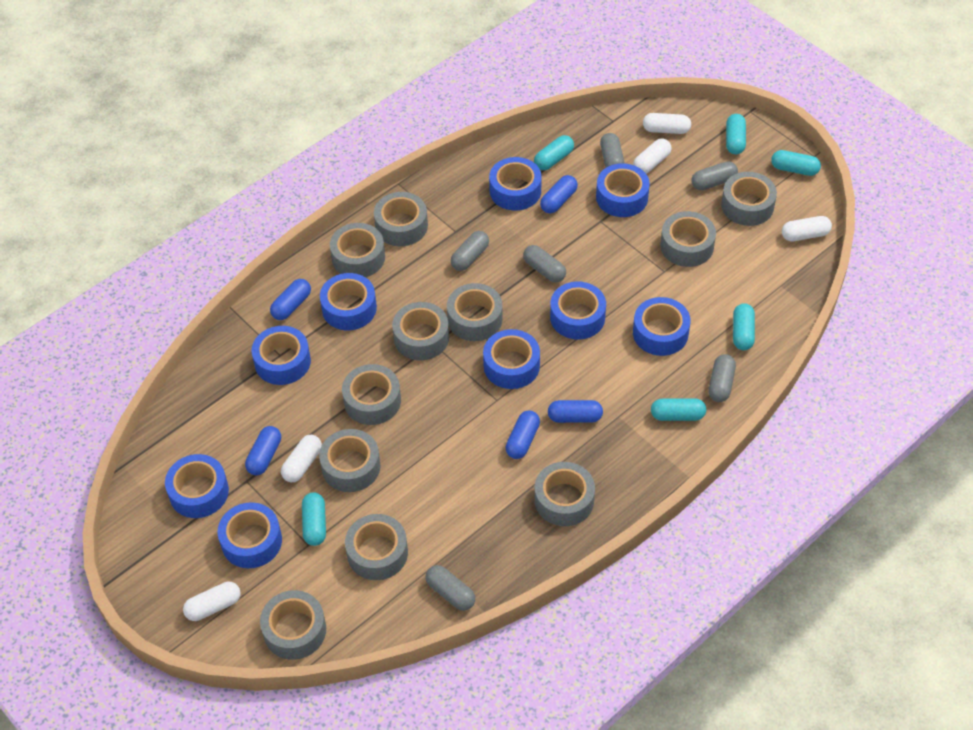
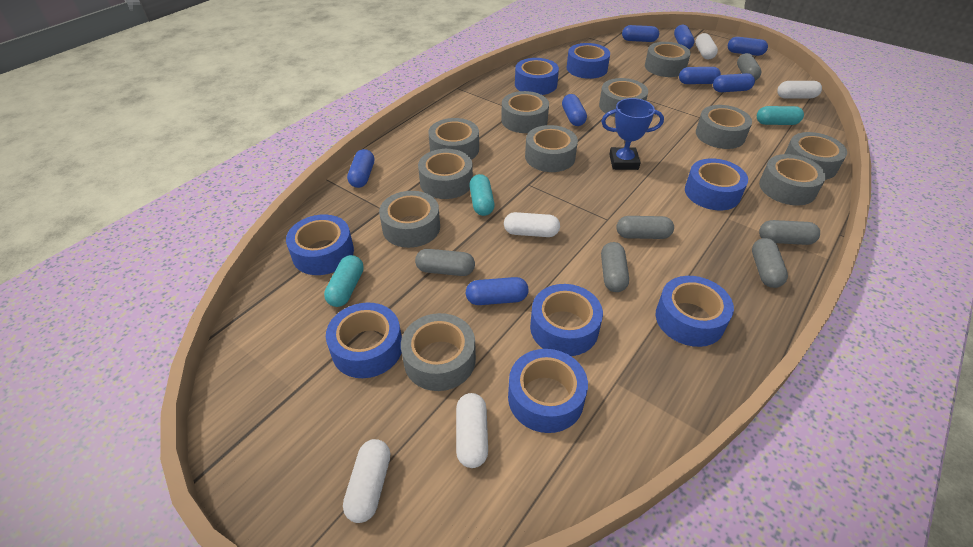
blue capsule: 5 -> 8
blue tape: 9 -> 8
blue trophy: 0 -> 1
turquoise capsule: 6 -> 3

